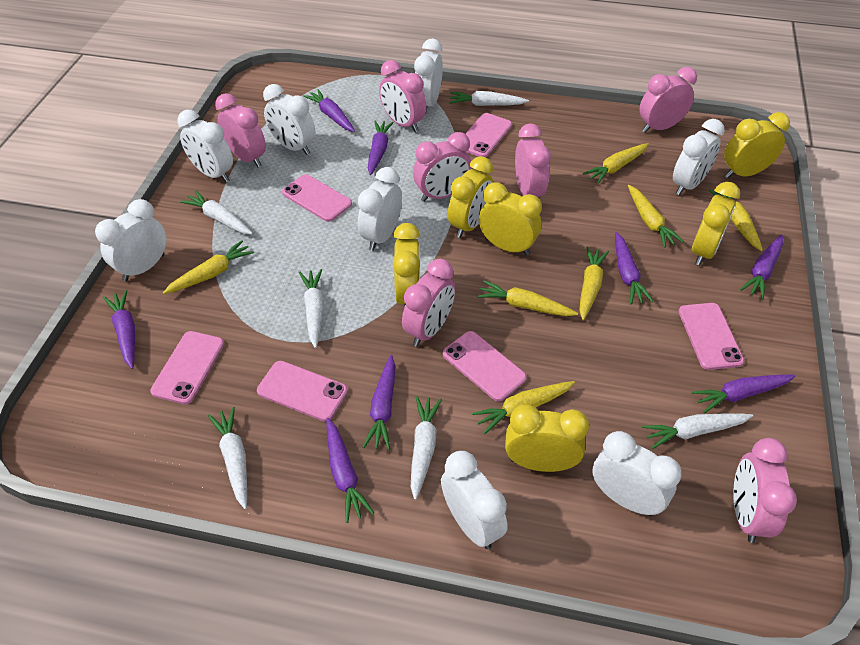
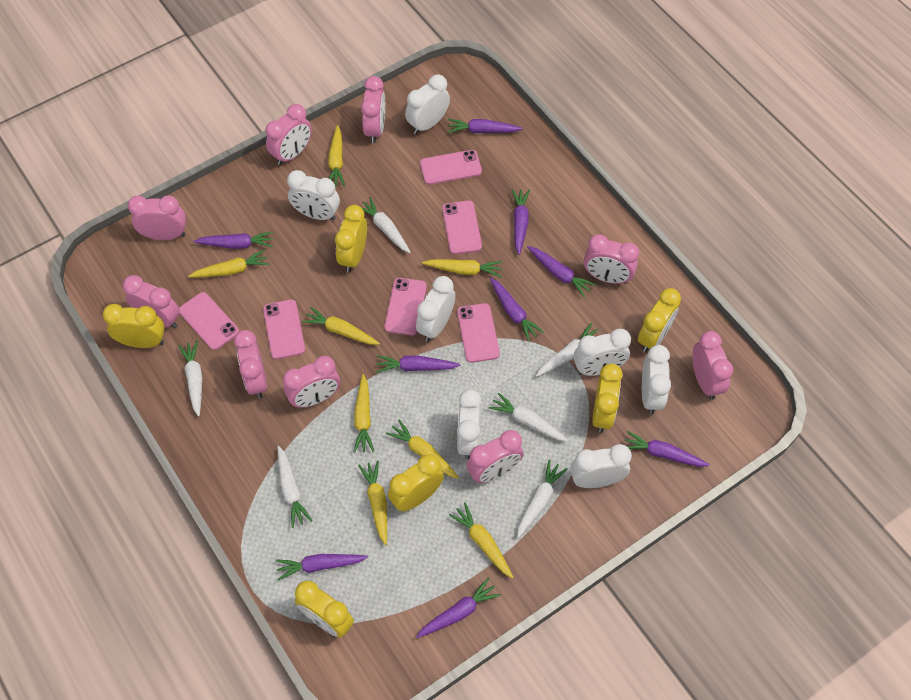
pink clock: 7 -> 9
purple carrot: 8 -> 9
white clock: 8 -> 7
yellow carrot: 7 -> 8

